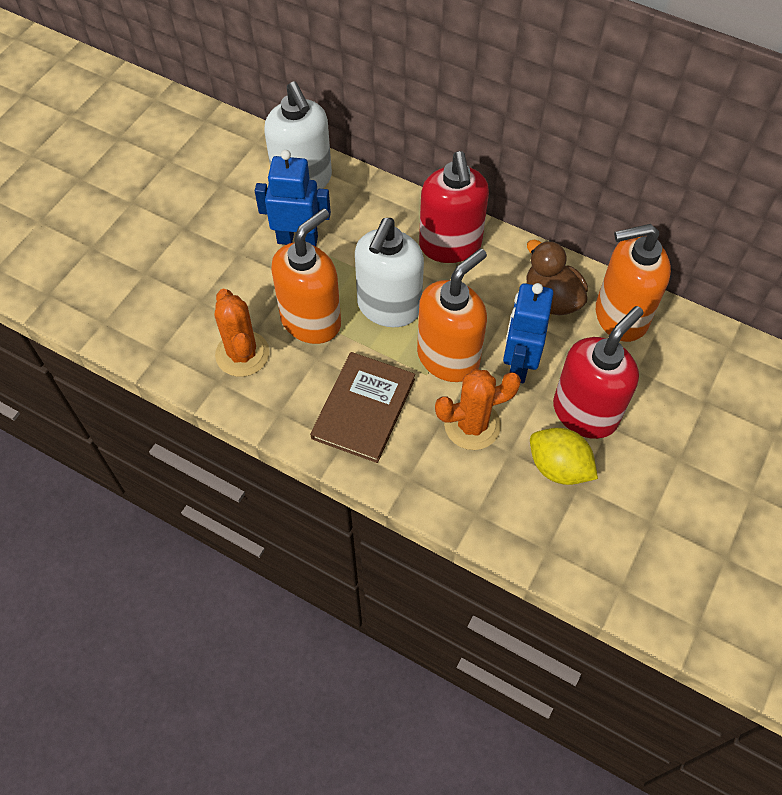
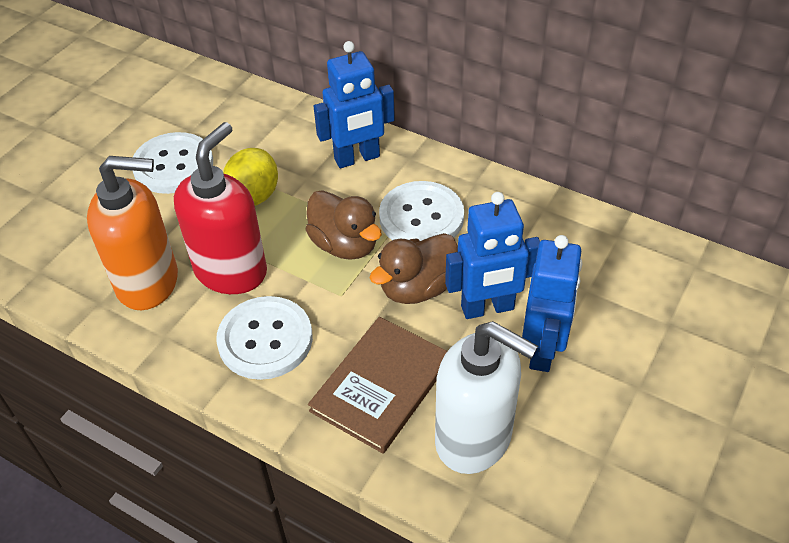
blue robot: 2 -> 3
brown duck: 1 -> 2
orange cactus: 2 -> 0
orange soap dispenser: 3 -> 1
red soap dispenser: 2 -> 1
white button: 0 -> 3
white soap dispenser: 2 -> 1

